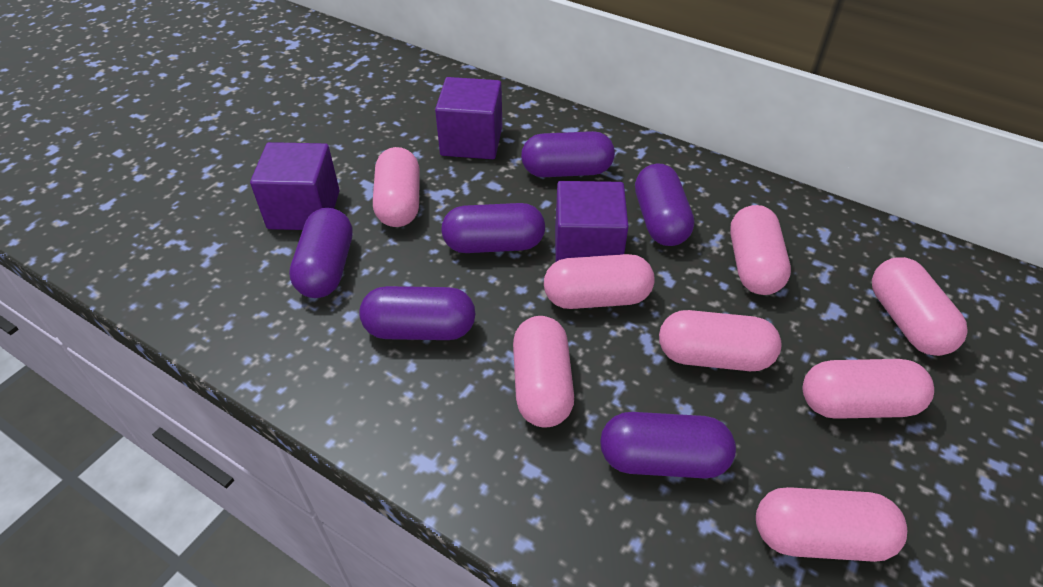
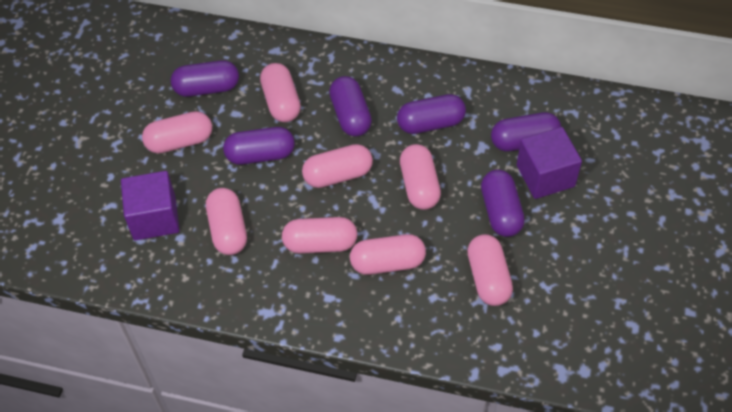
purple cube: 3 -> 2

